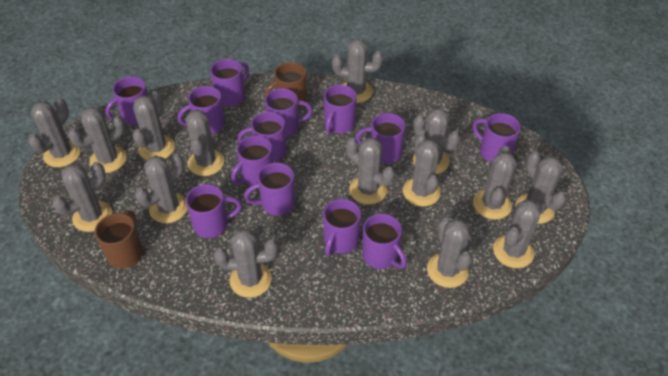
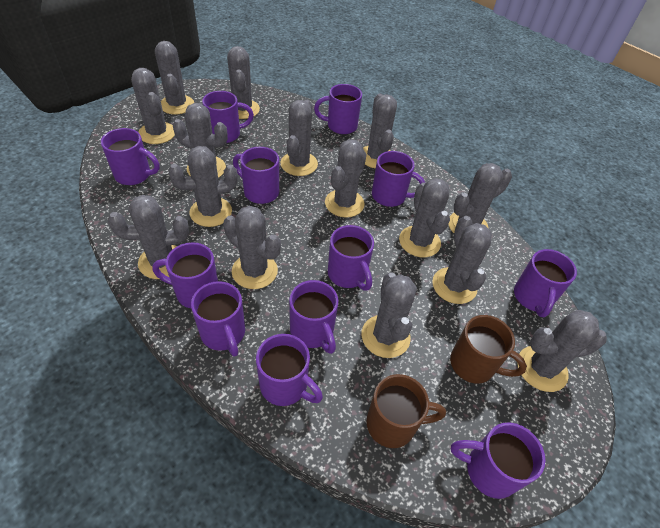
purple mug: 13 -> 12

